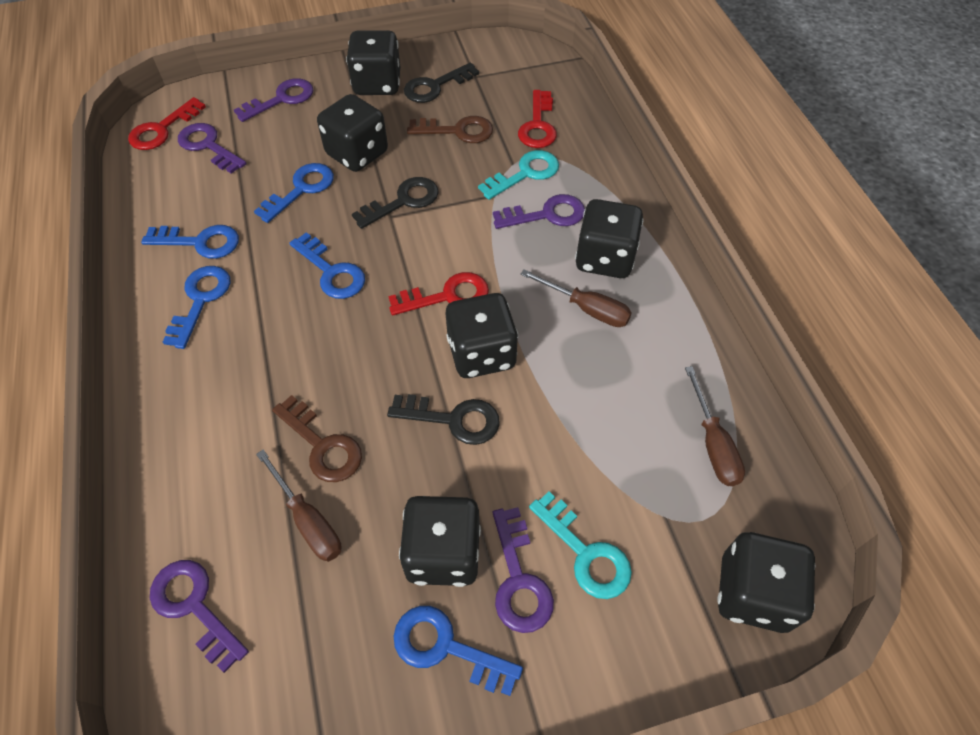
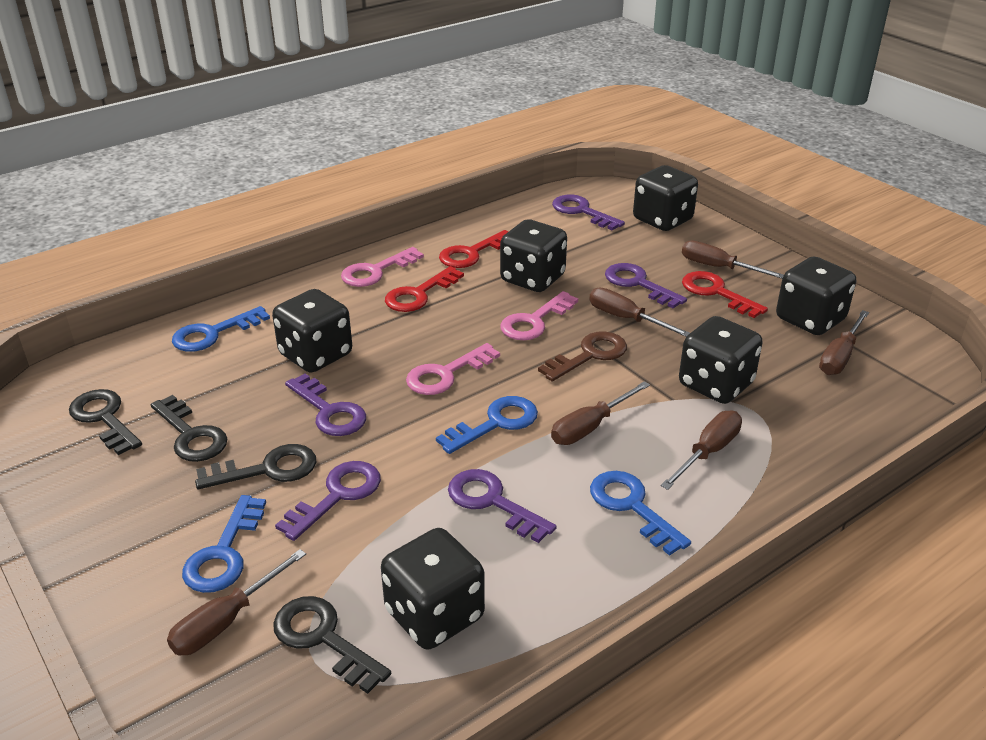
black key: 3 -> 4
blue key: 5 -> 4
brown key: 2 -> 1
brown screwdriver: 3 -> 6
pink key: 0 -> 3
turquoise key: 2 -> 0

